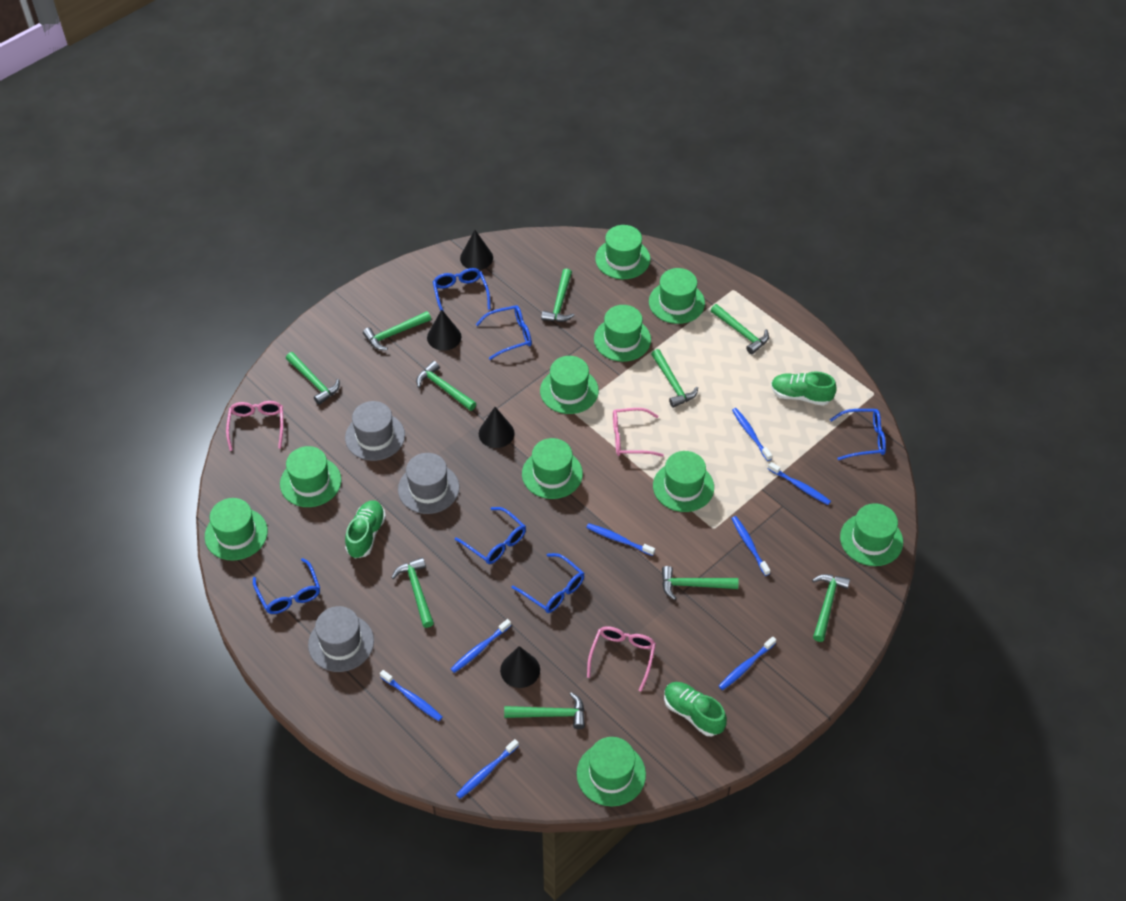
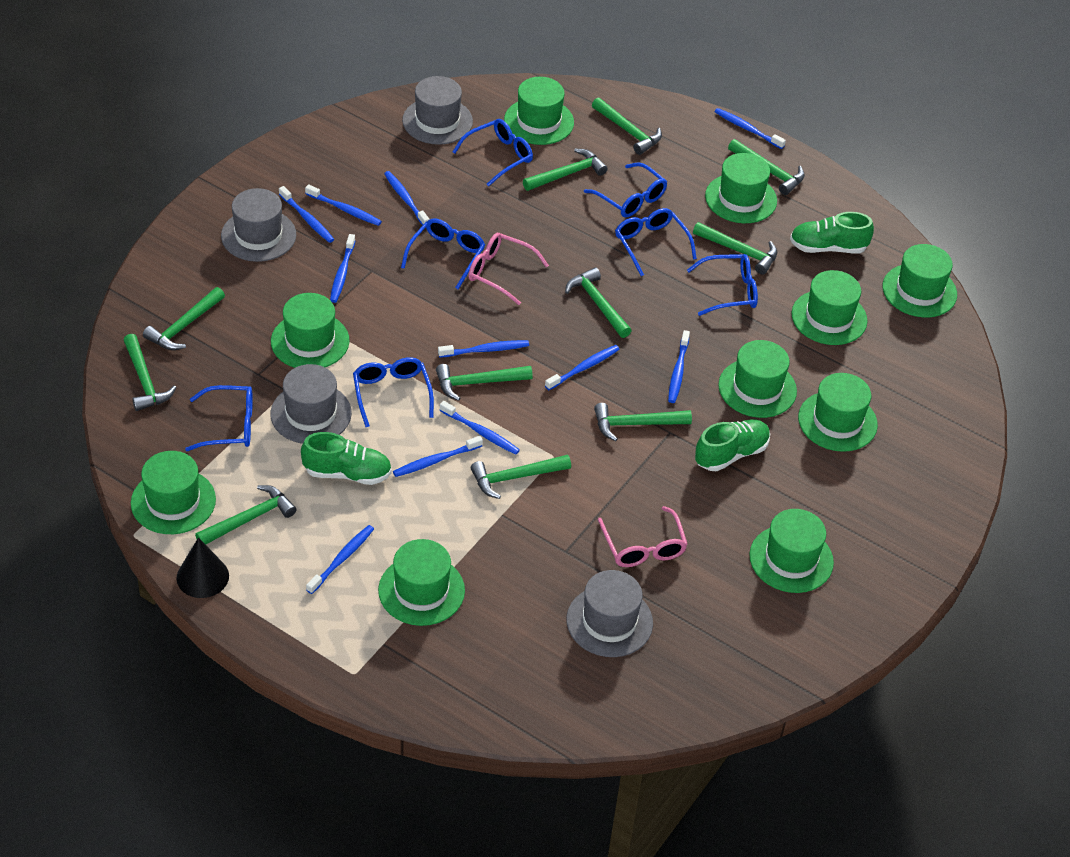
black cone: 4 -> 1
blue glasses: 6 -> 7
blue toothbrush: 8 -> 11
green hammer: 10 -> 11
grey hat: 3 -> 4
pink glasses: 3 -> 2

